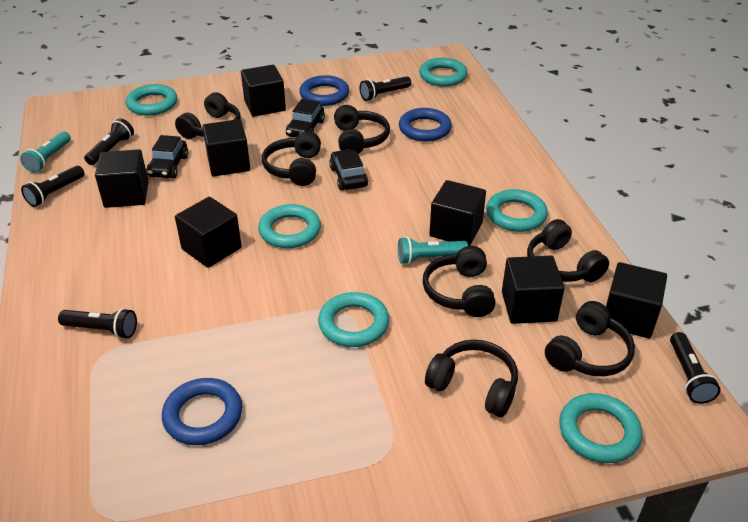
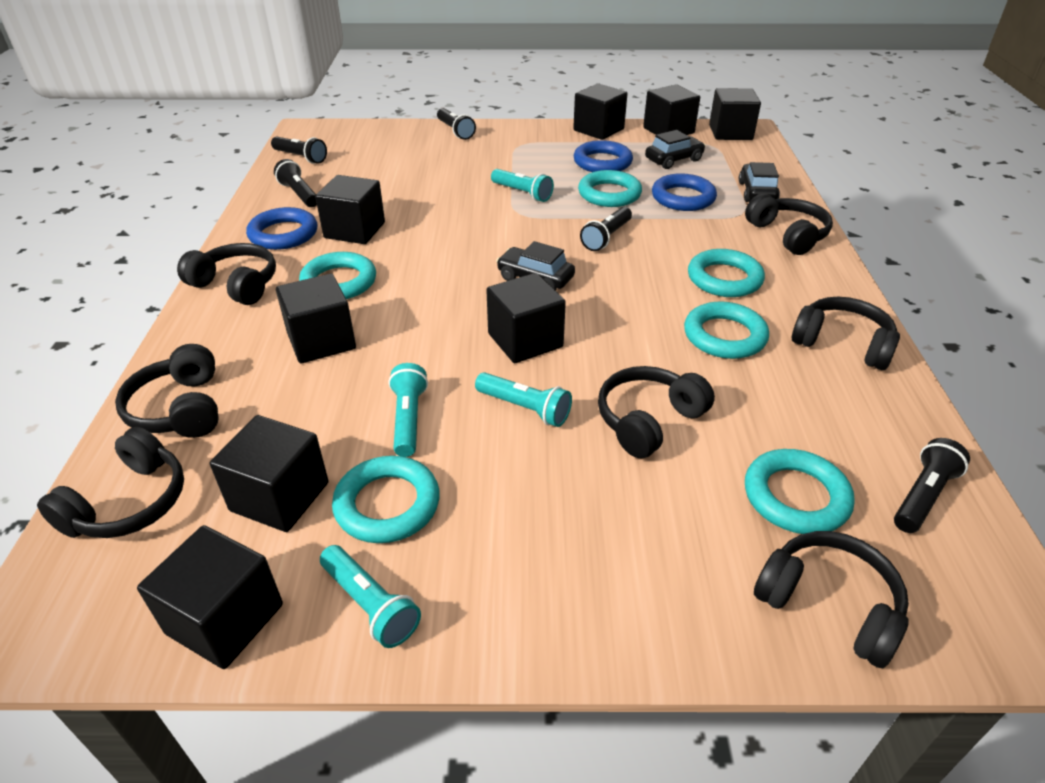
black cube: 7 -> 8
turquoise flashlight: 2 -> 4

